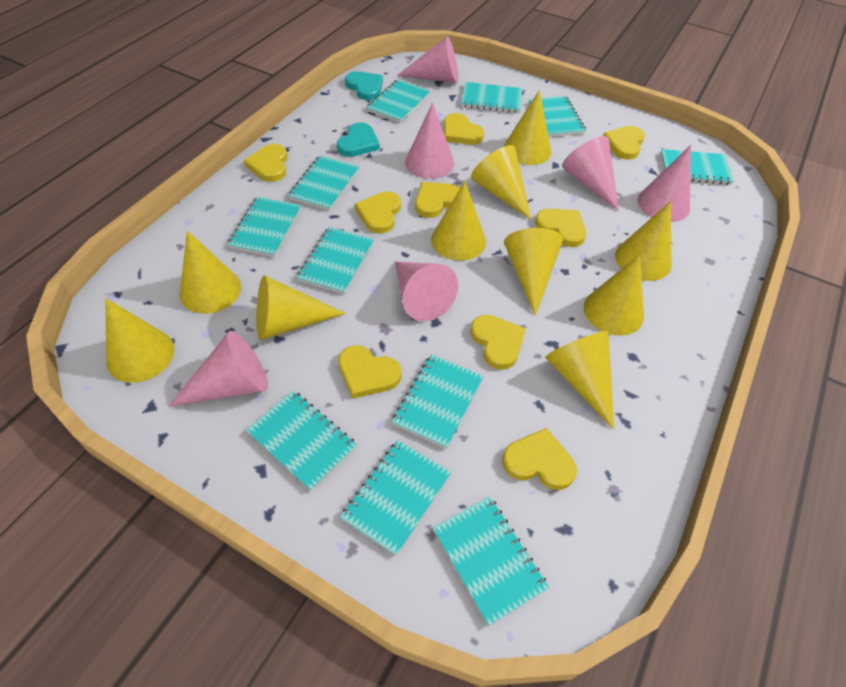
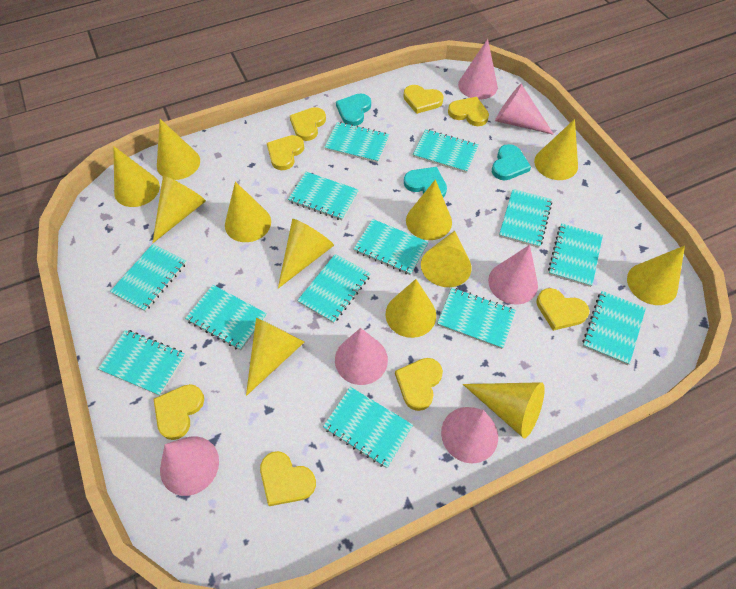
turquoise heart: 2 -> 3
turquoise notebook: 11 -> 13
yellow cone: 10 -> 12
yellow heart: 9 -> 8

